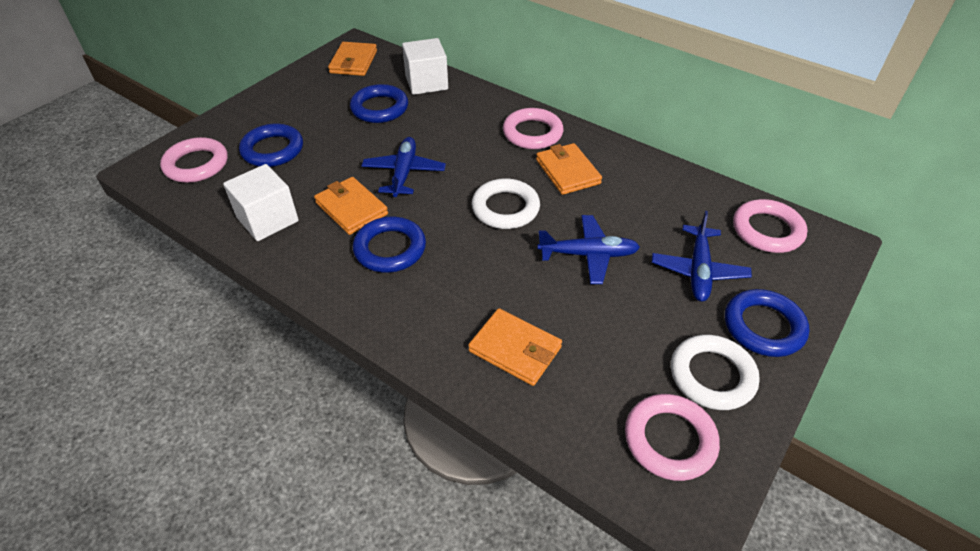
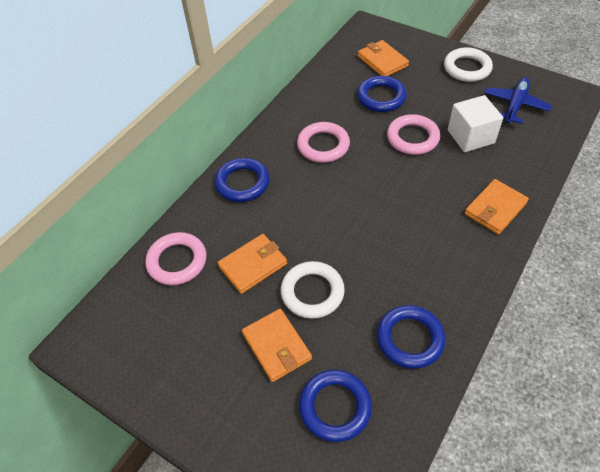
blue plane: 3 -> 1
pink ring: 4 -> 3
white cube: 2 -> 1

